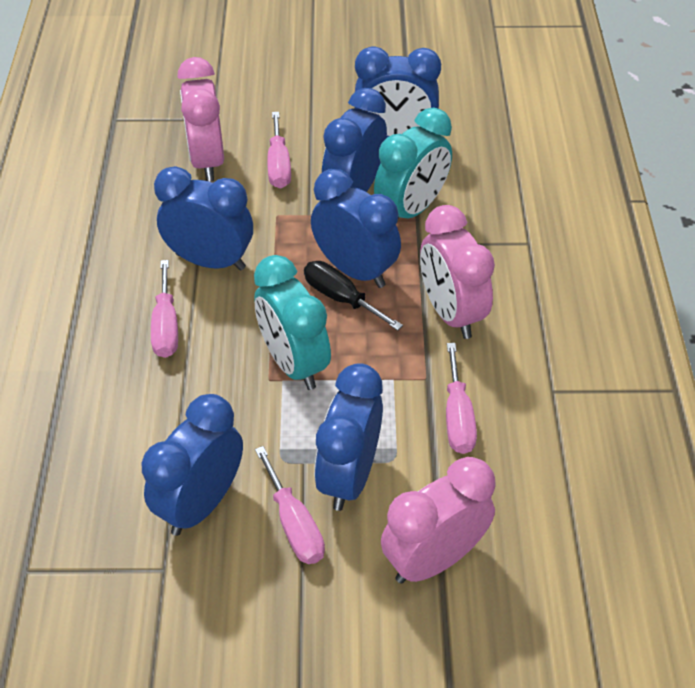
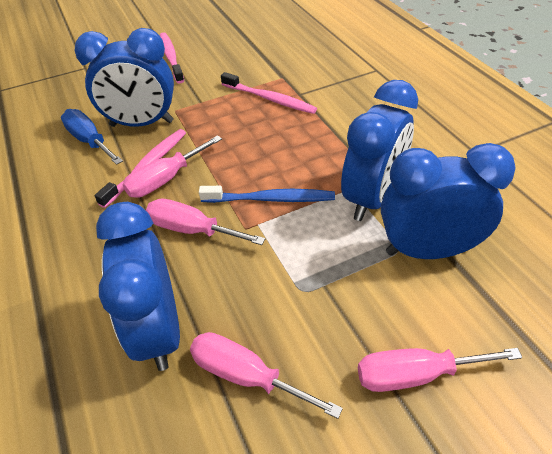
black screwdriver: 1 -> 0
blue clock: 6 -> 4
blue screwdriver: 0 -> 1
blue toothbrush: 0 -> 1
pink clock: 3 -> 0
pink toothbrush: 0 -> 3
turquoise clock: 2 -> 0

